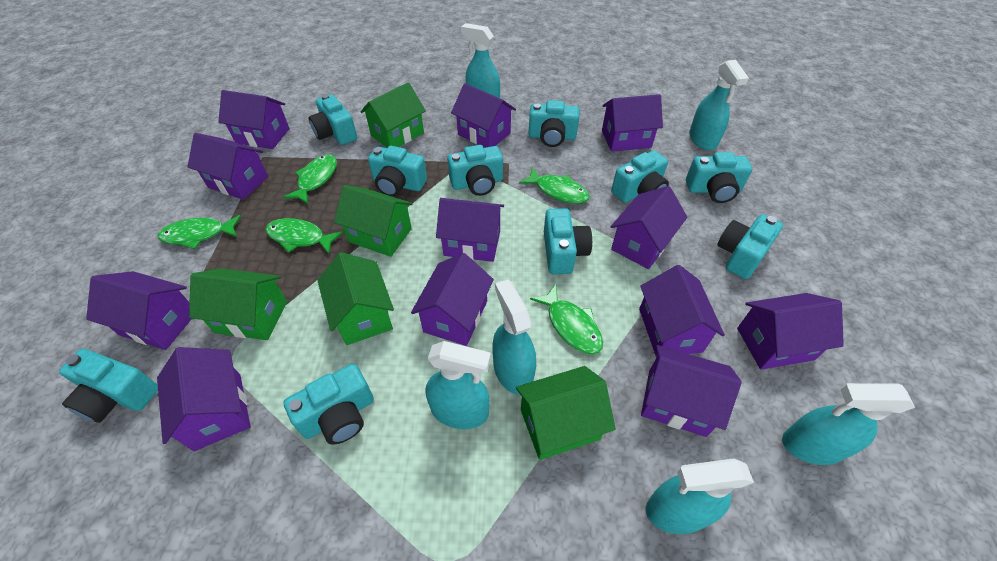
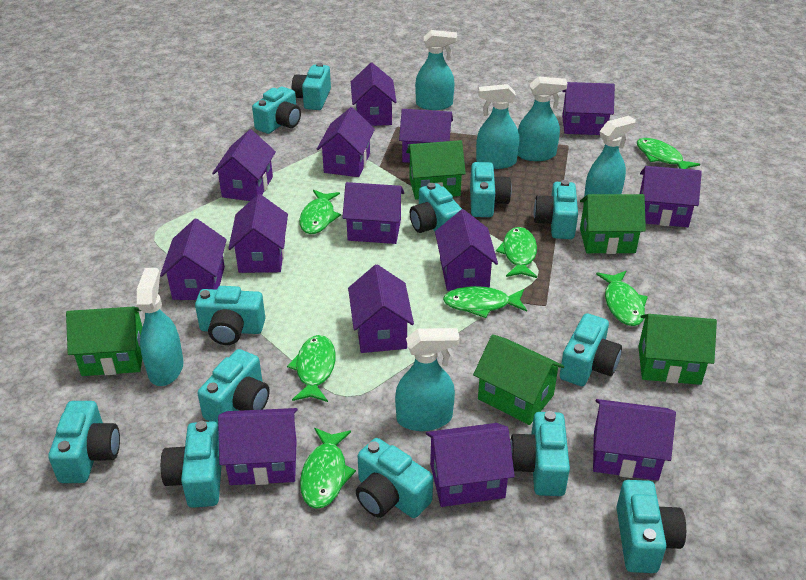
green fish: 5 -> 7
purple house: 12 -> 14
turquoise camera: 10 -> 13

